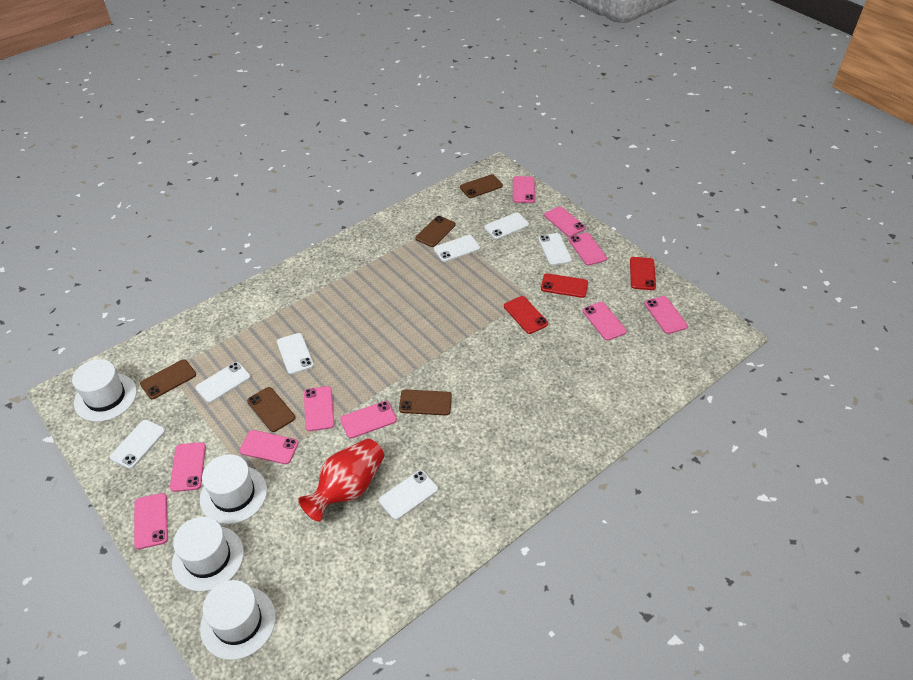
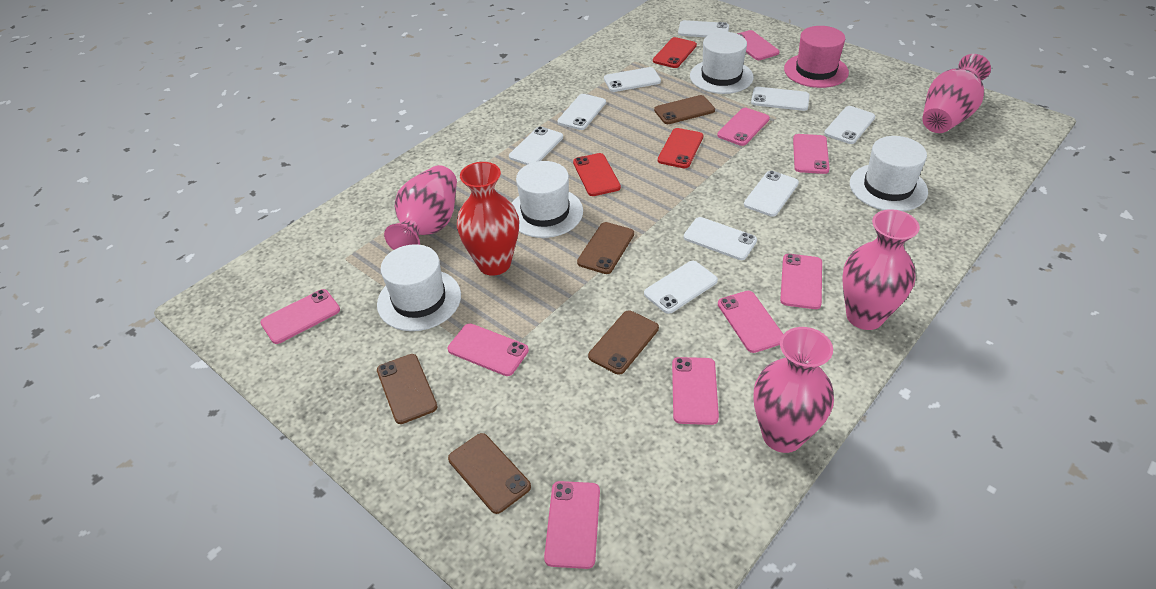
pink hat: 0 -> 1
pink phone: 10 -> 9
pink vase: 0 -> 4
white phone: 7 -> 9

